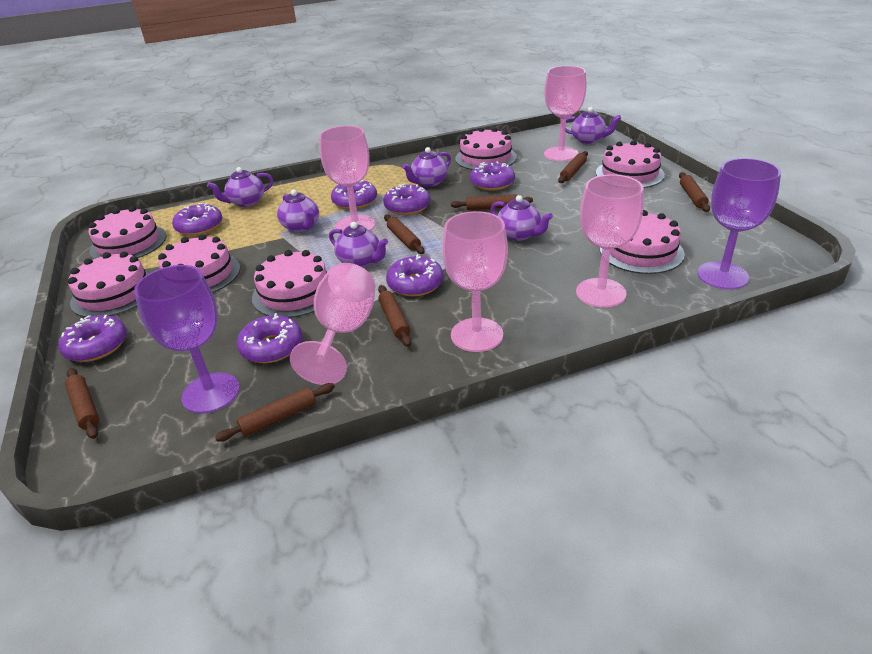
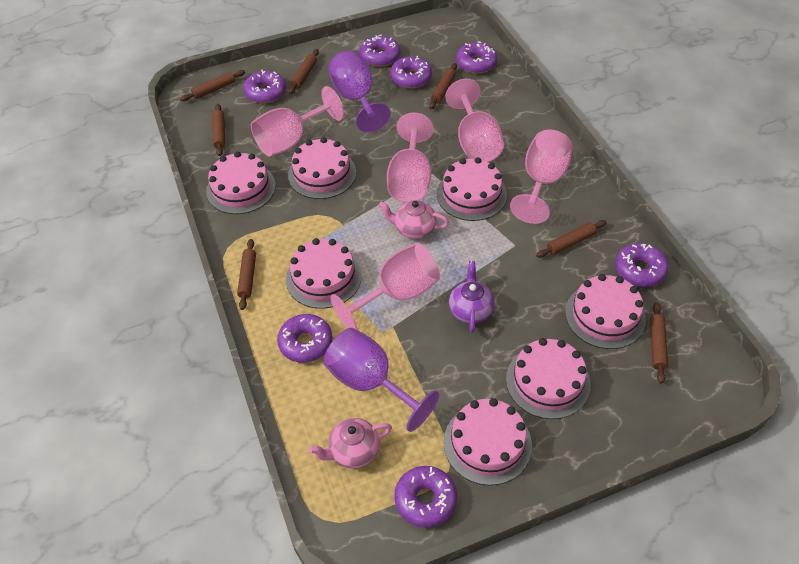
pink teapot: 0 -> 2
purple teapot: 6 -> 1

